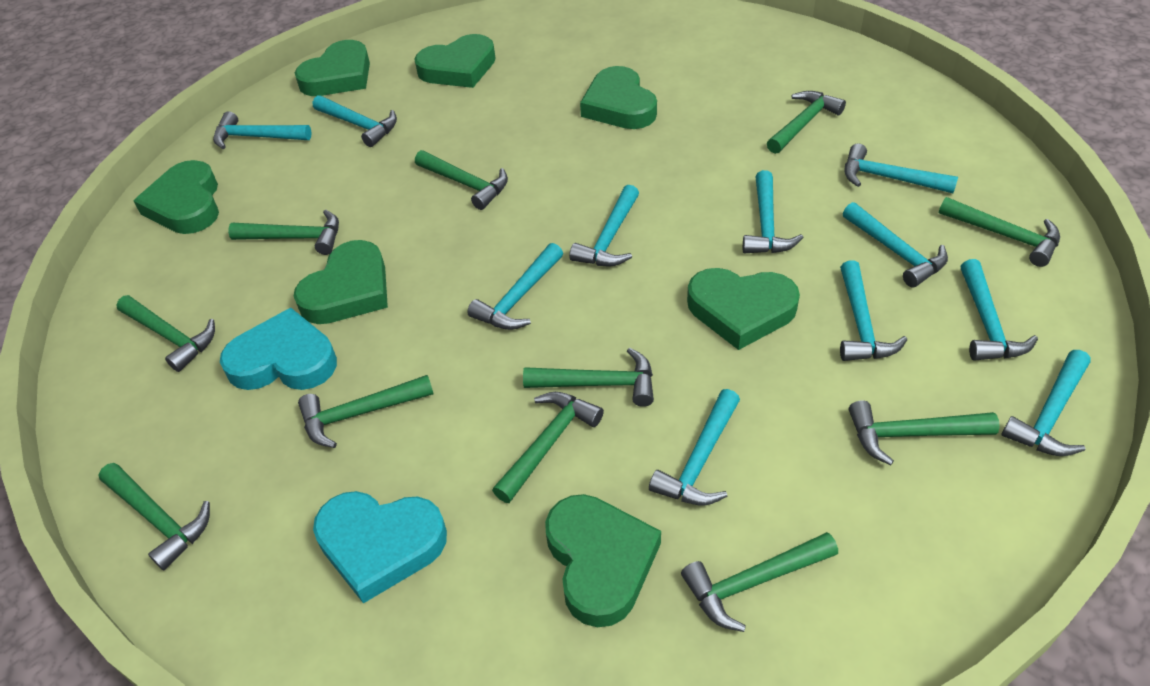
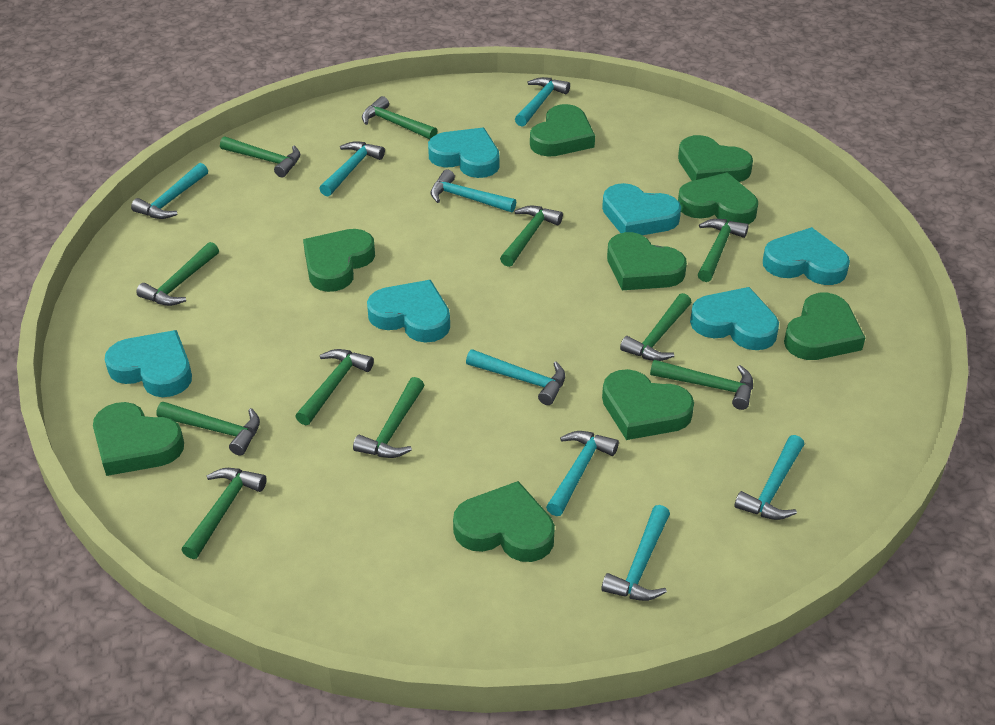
green heart: 7 -> 9
turquoise hammer: 11 -> 8
turquoise heart: 2 -> 6

